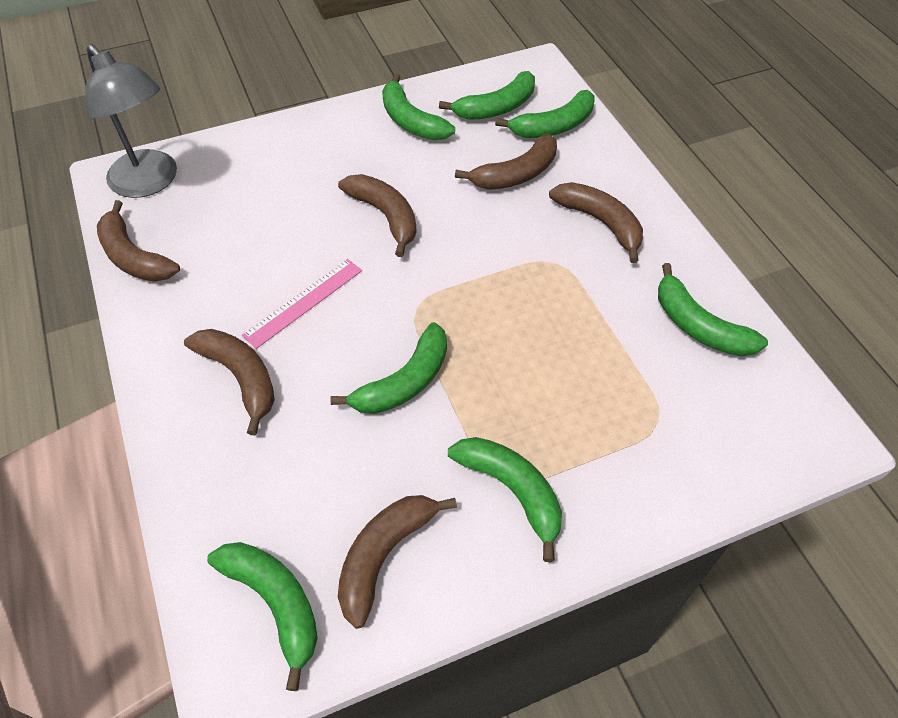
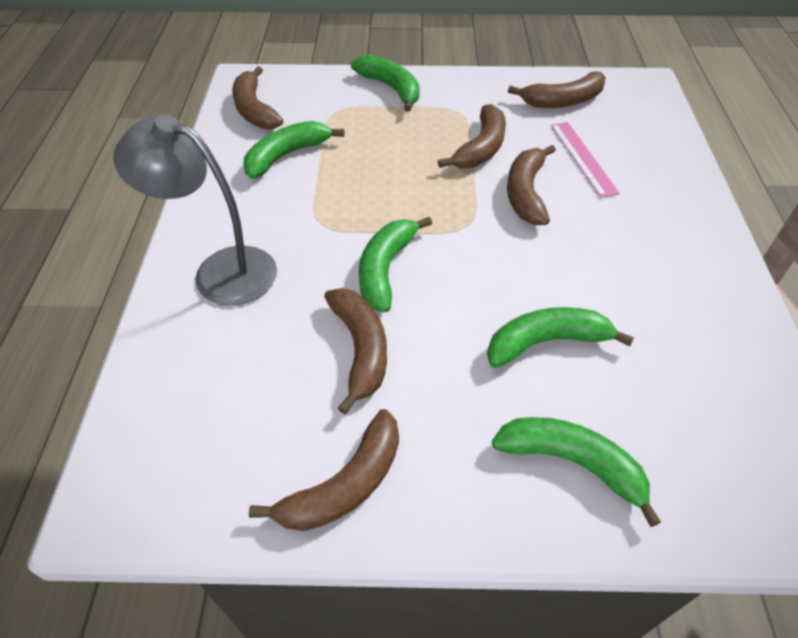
green banana: 7 -> 5

